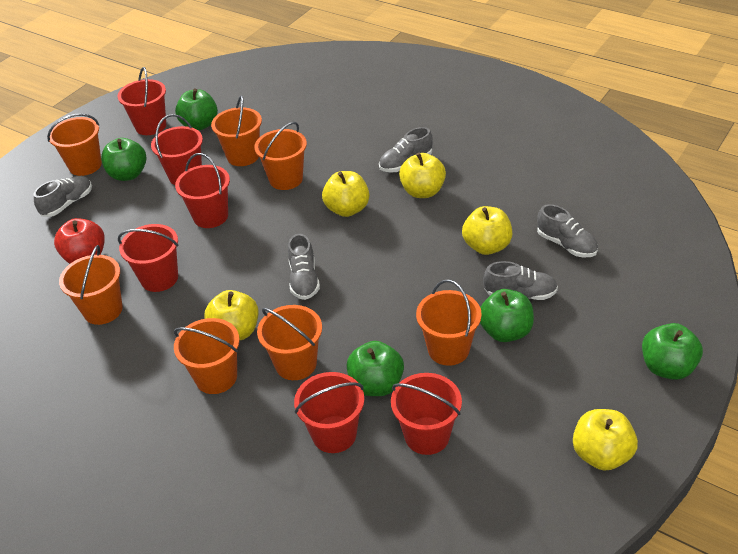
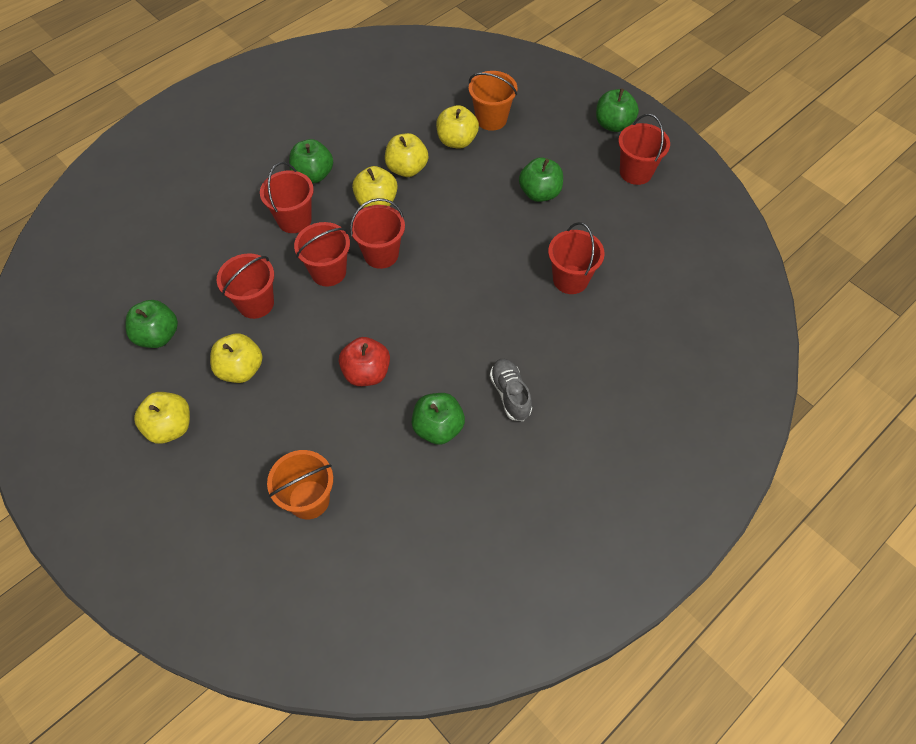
grey shoe: 5 -> 1
orange bucket: 7 -> 2

